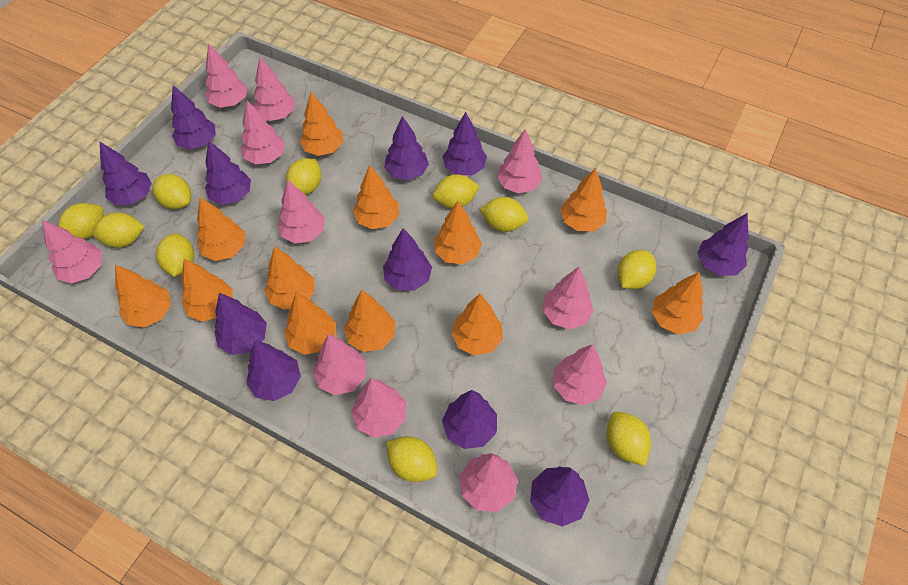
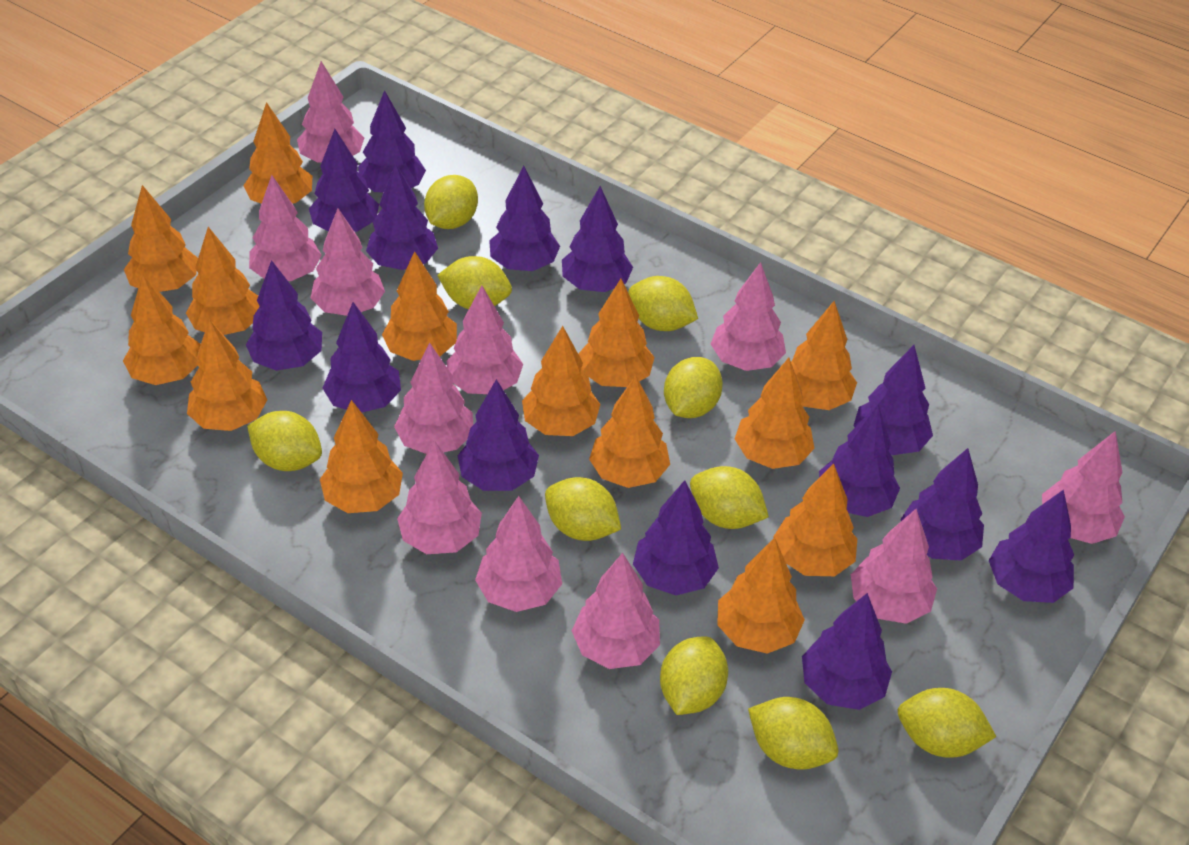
orange tree: 12 -> 14
purple tree: 11 -> 14

